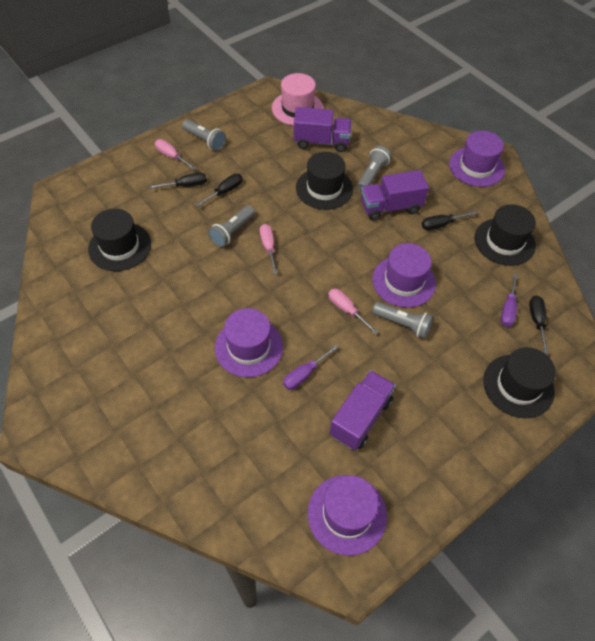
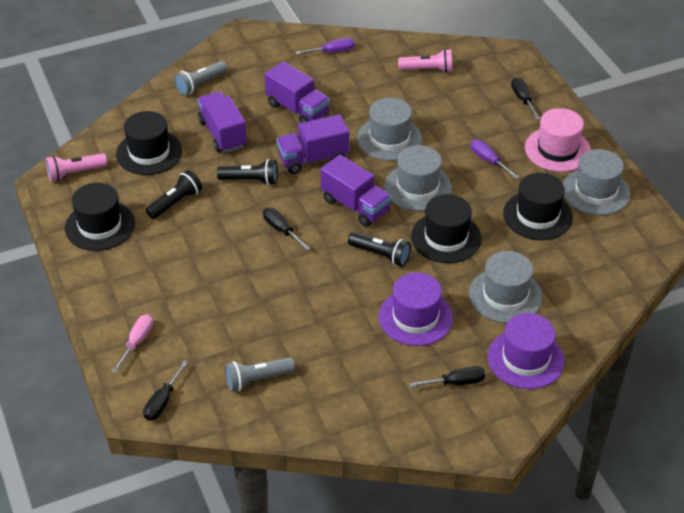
black flashlight: 0 -> 3
grey flashlight: 4 -> 2
grey hat: 0 -> 4
pink flashlight: 0 -> 2
pink screwdriver: 3 -> 1
purple hat: 4 -> 2
purple truck: 3 -> 4

